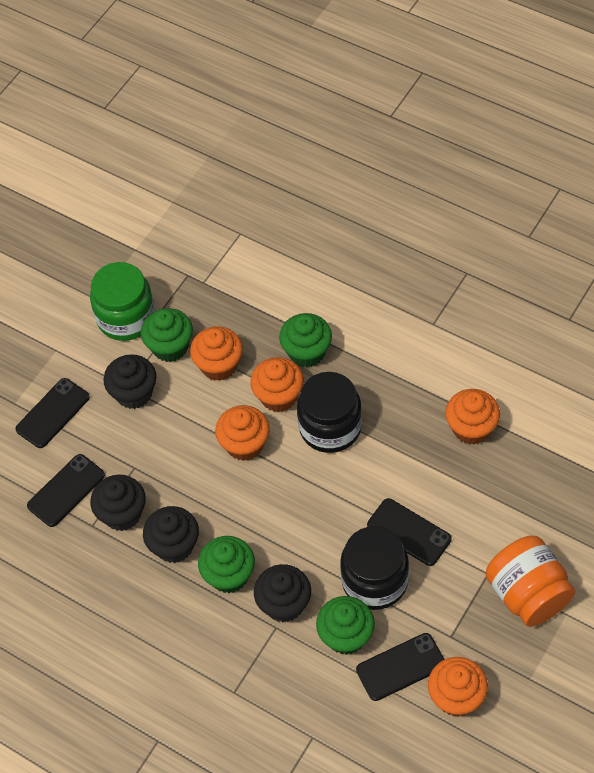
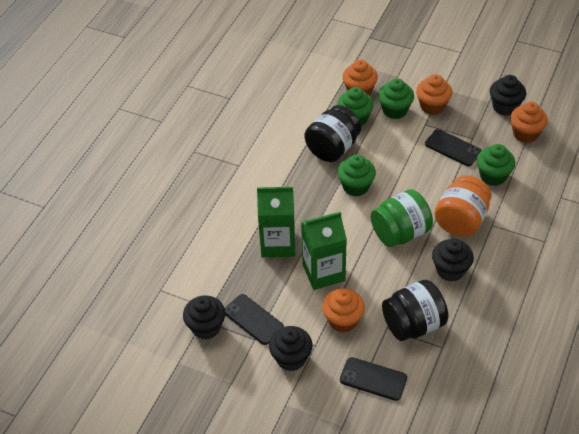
black phone: 4 -> 3
green carton: 0 -> 2
orange cupcake: 5 -> 4

